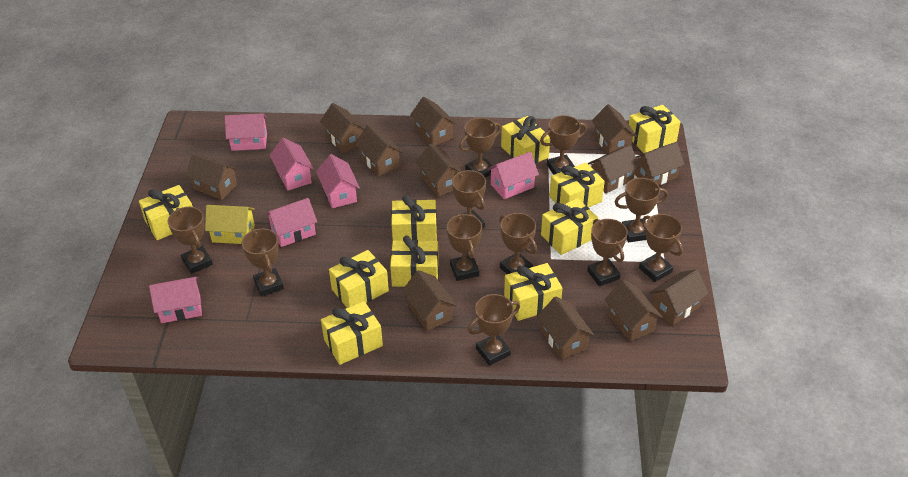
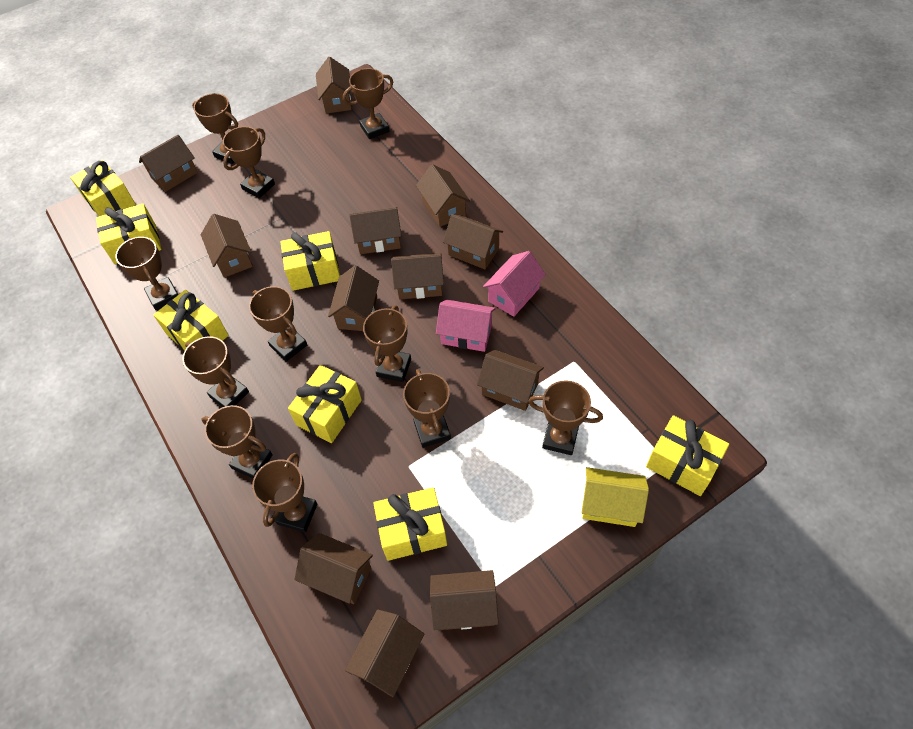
pink house: 6 -> 2
yellow gift: 10 -> 7

